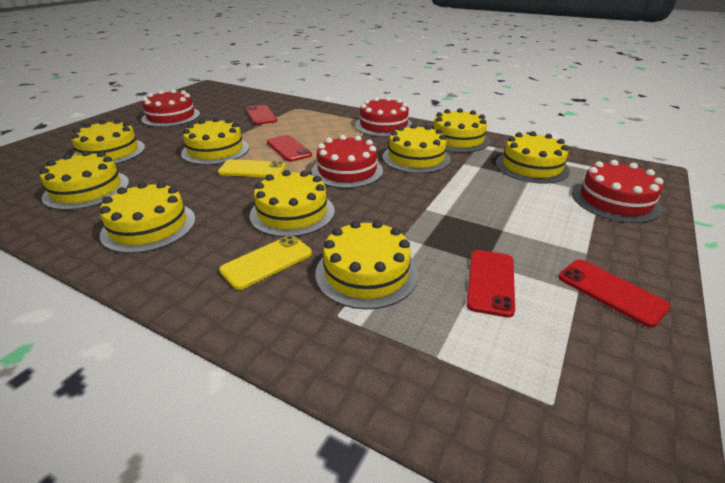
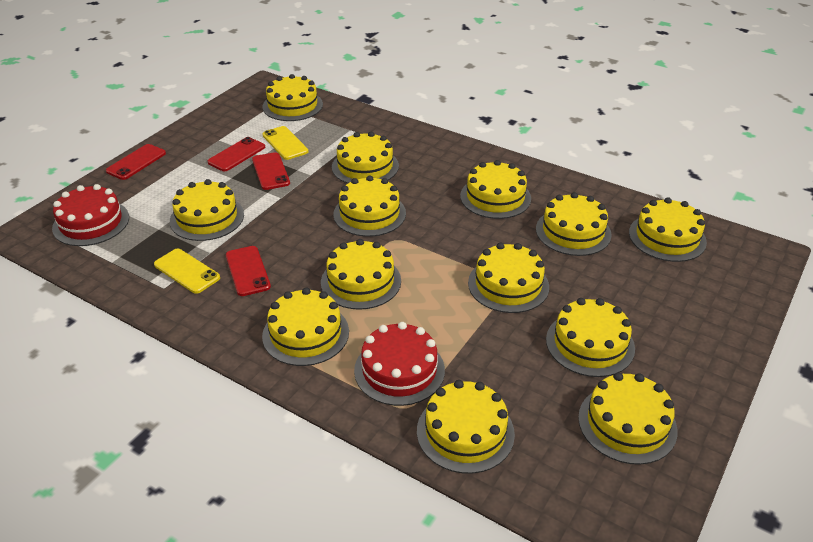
red cake: 4 -> 2
yellow cake: 9 -> 13

